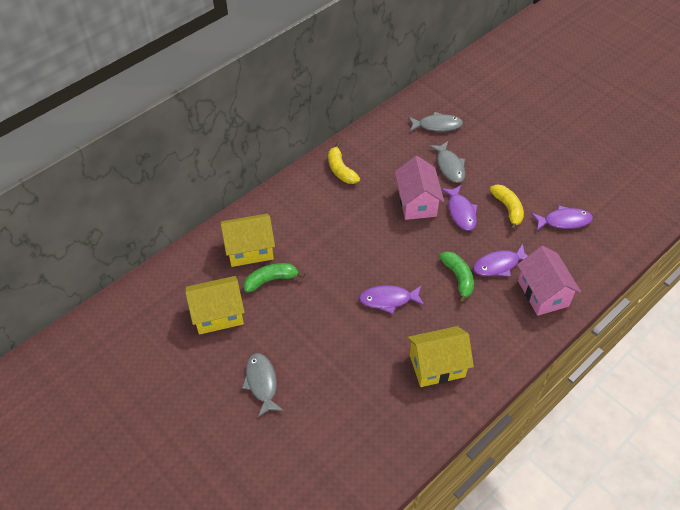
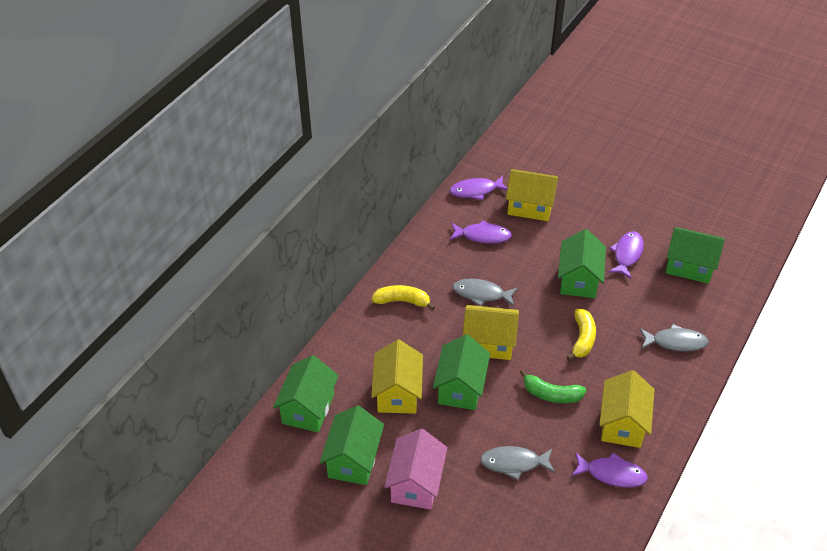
green banana: 2 -> 1
green house: 0 -> 5
pink house: 2 -> 1
yellow house: 3 -> 4

